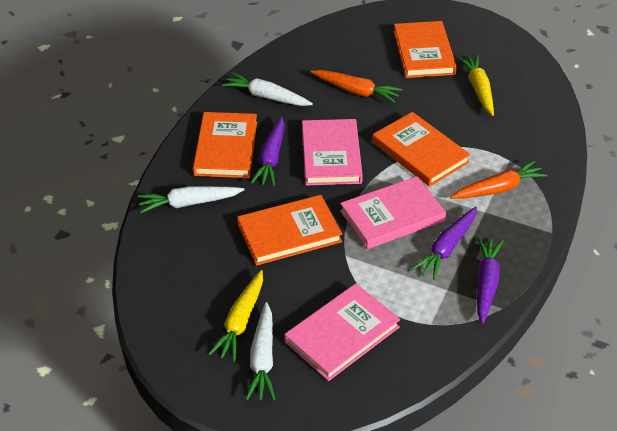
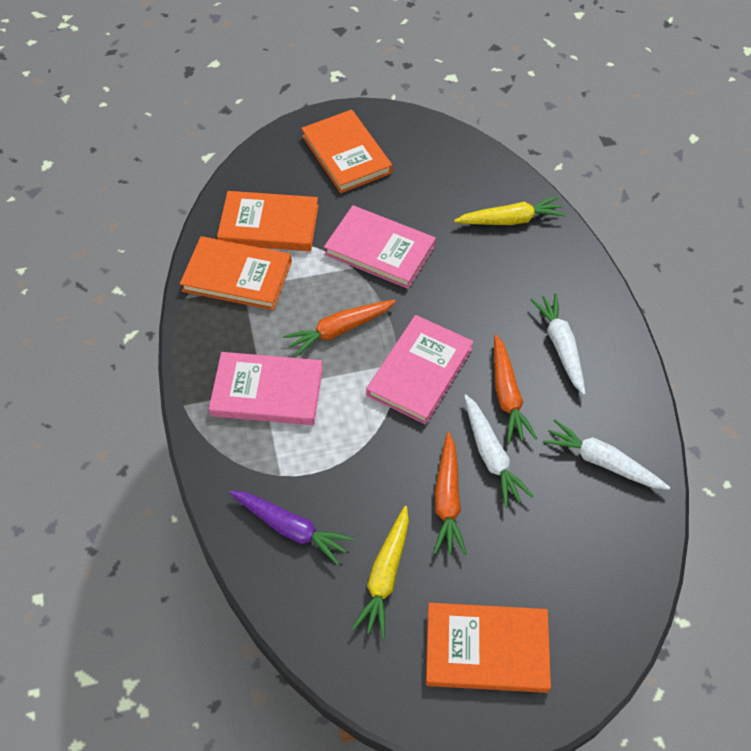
orange carrot: 2 -> 3
purple carrot: 3 -> 1

